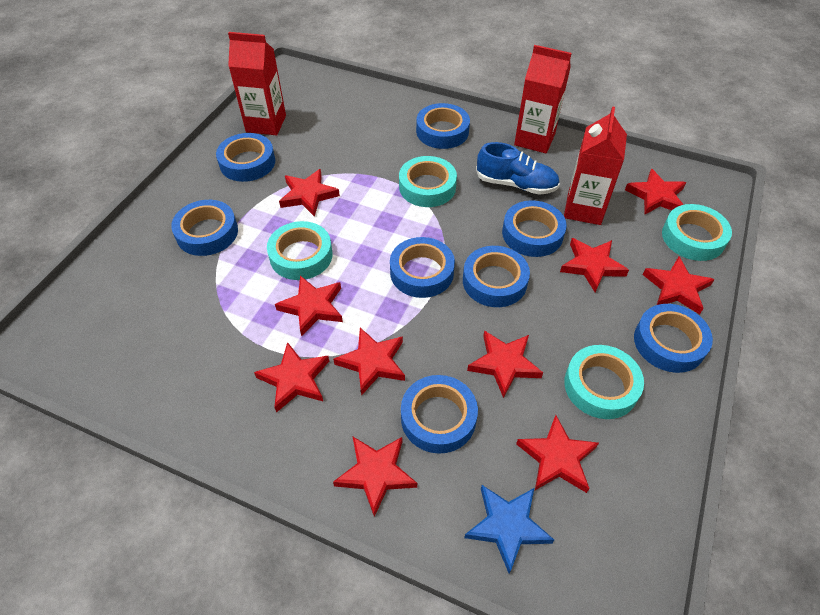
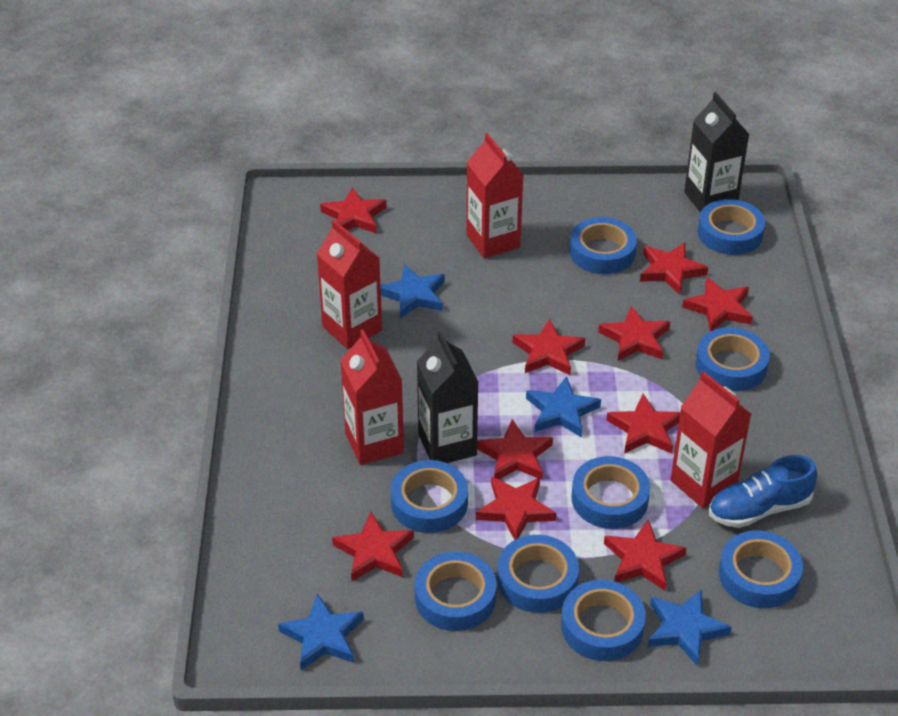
black carton: 0 -> 2
blue star: 1 -> 4
blue tape: 8 -> 9
red carton: 3 -> 4
turquoise tape: 4 -> 0

